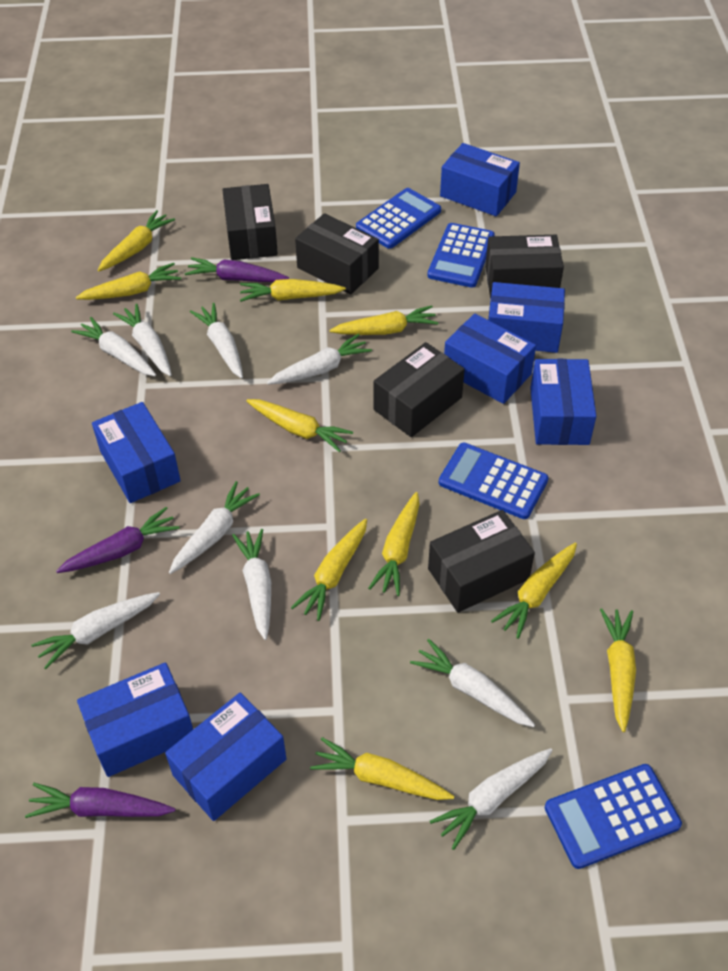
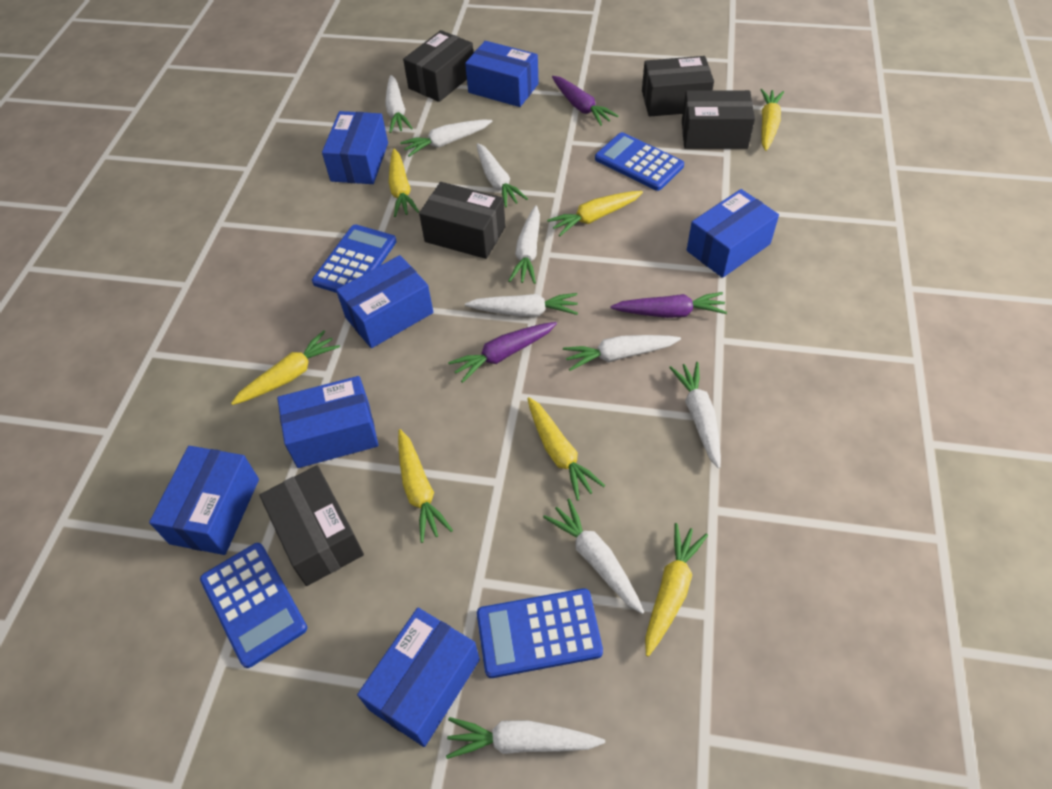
yellow carrot: 10 -> 7

